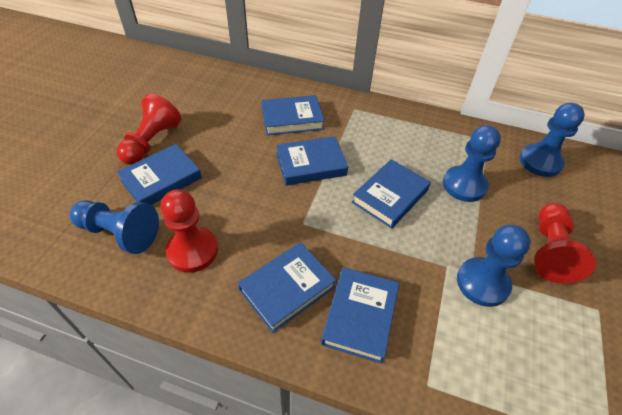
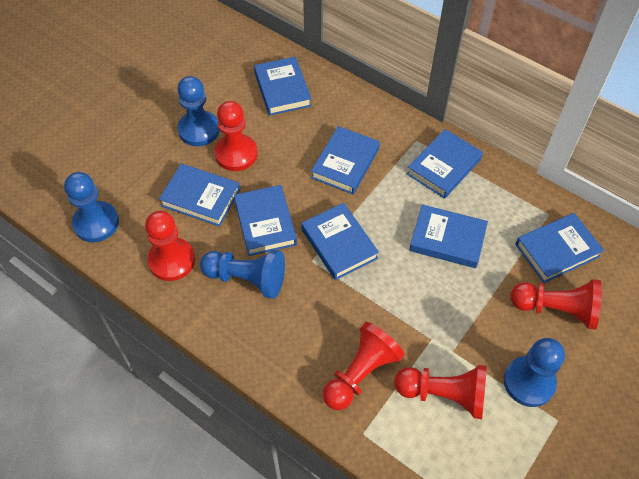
blue book: 6 -> 8
red pawn: 3 -> 5

